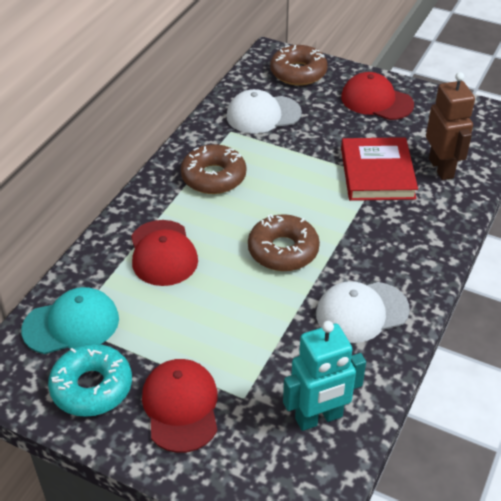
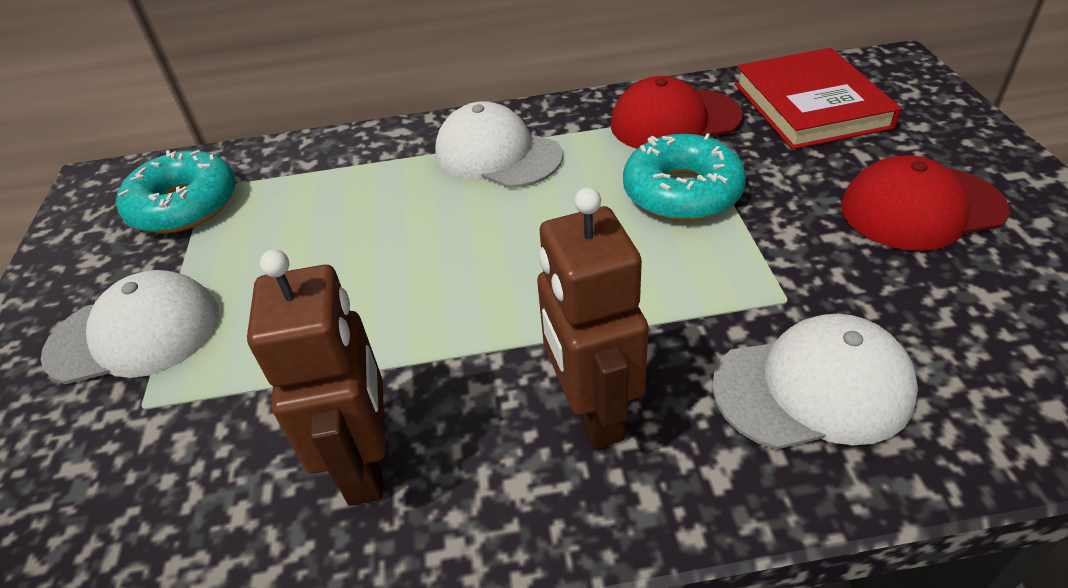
brown donut: 3 -> 0
brown robot: 1 -> 2
red cap: 3 -> 2
turquoise cap: 1 -> 0
turquoise donut: 1 -> 2
turquoise robot: 1 -> 0
white cap: 2 -> 3

